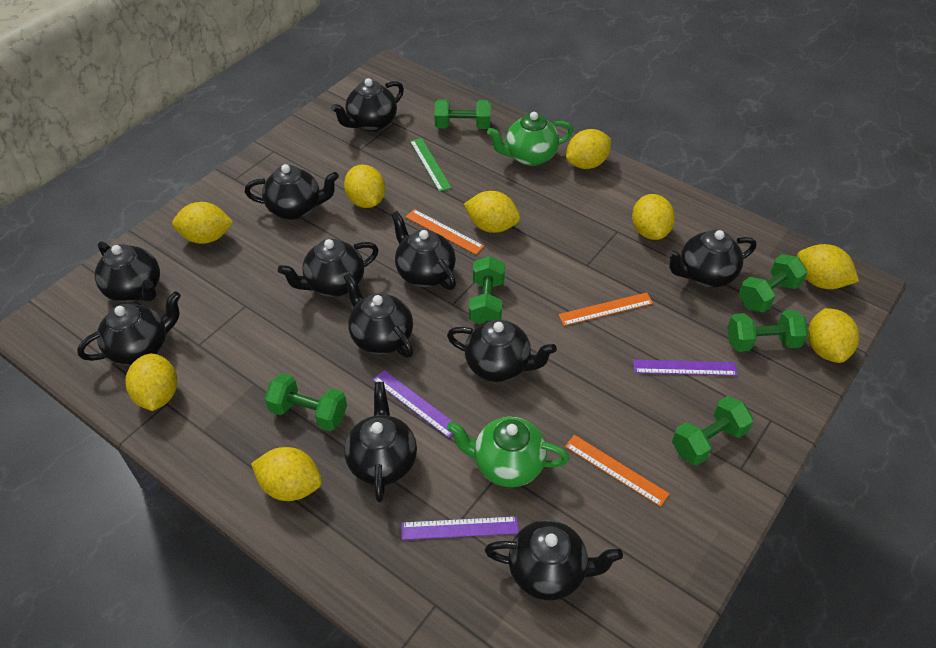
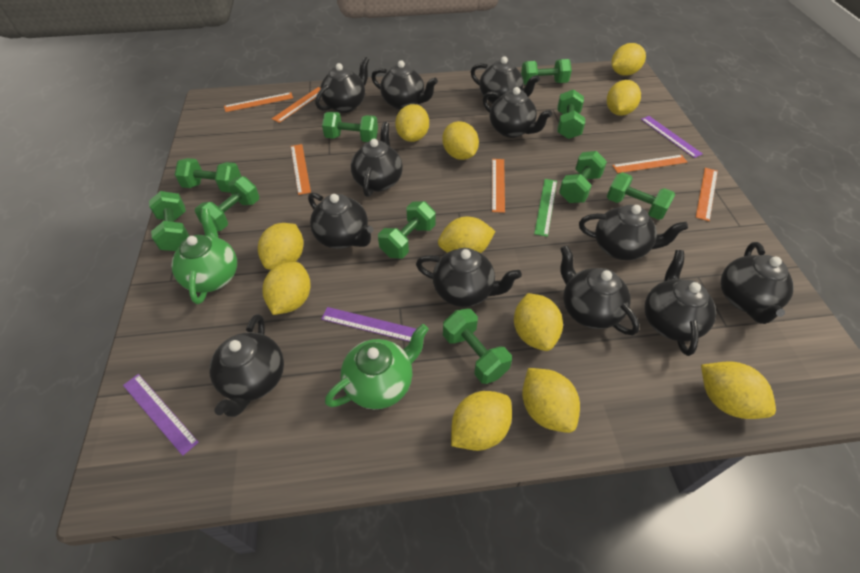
black teapot: 11 -> 12
green dumbbell: 6 -> 10
orange ruler: 3 -> 6
yellow lemon: 9 -> 11

